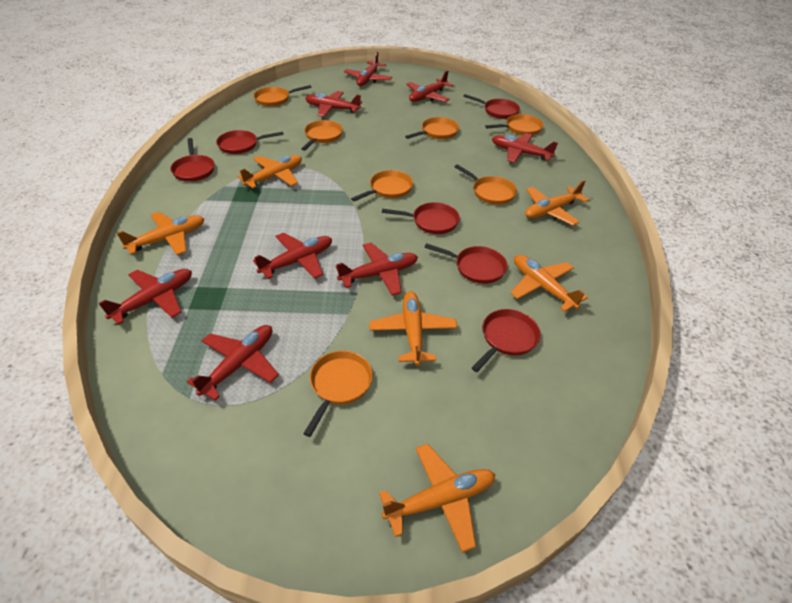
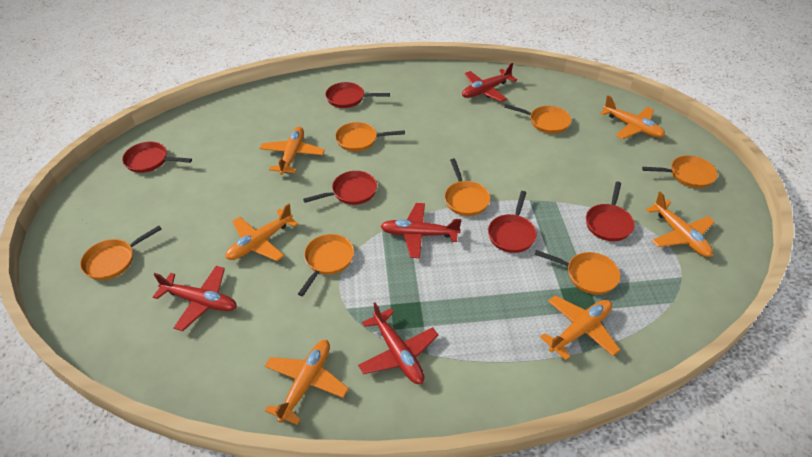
red pan: 6 -> 5
red plane: 8 -> 4

